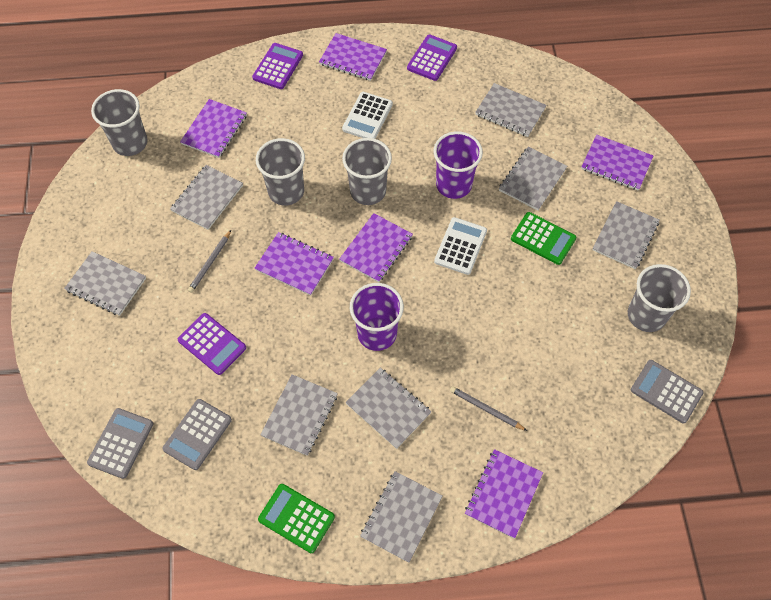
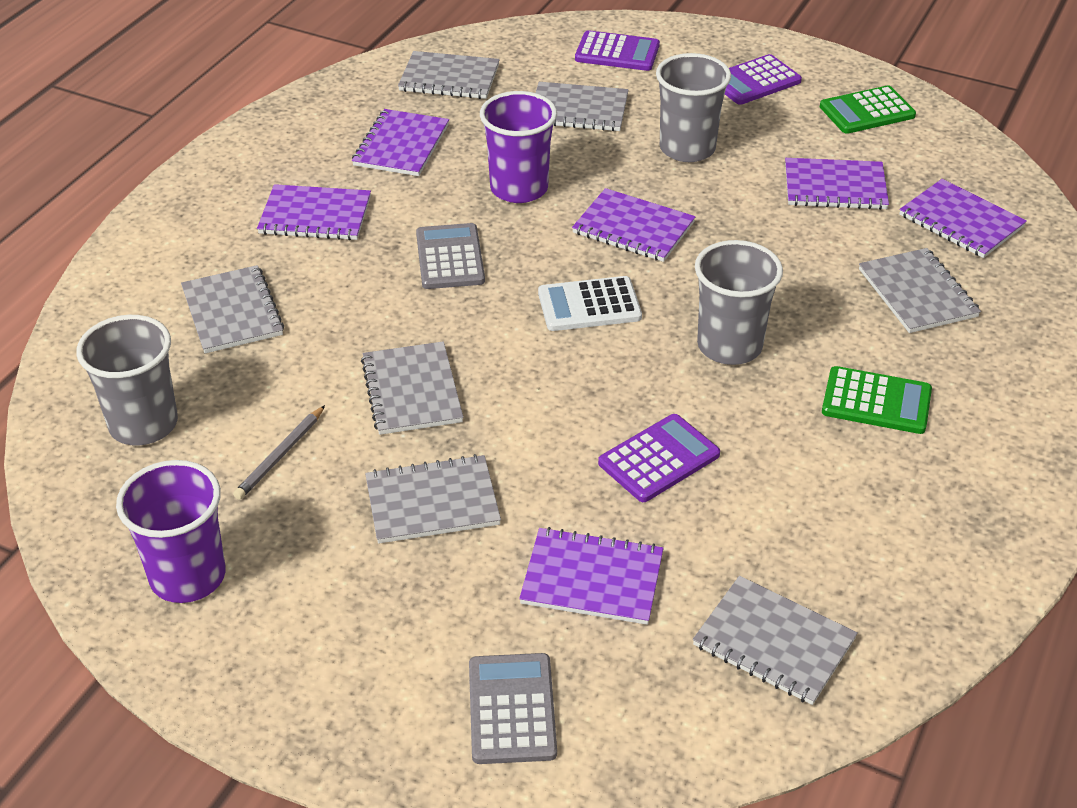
grey calculator: 3 -> 2
grey cup: 4 -> 3
grey notebook: 8 -> 7
grey pencil: 2 -> 1
white calculator: 2 -> 1

